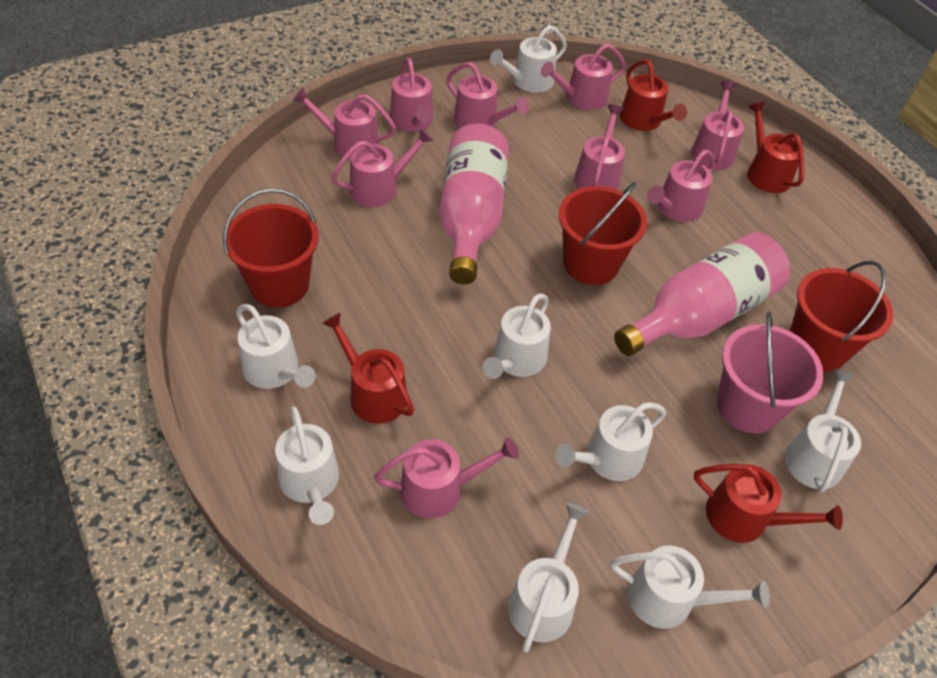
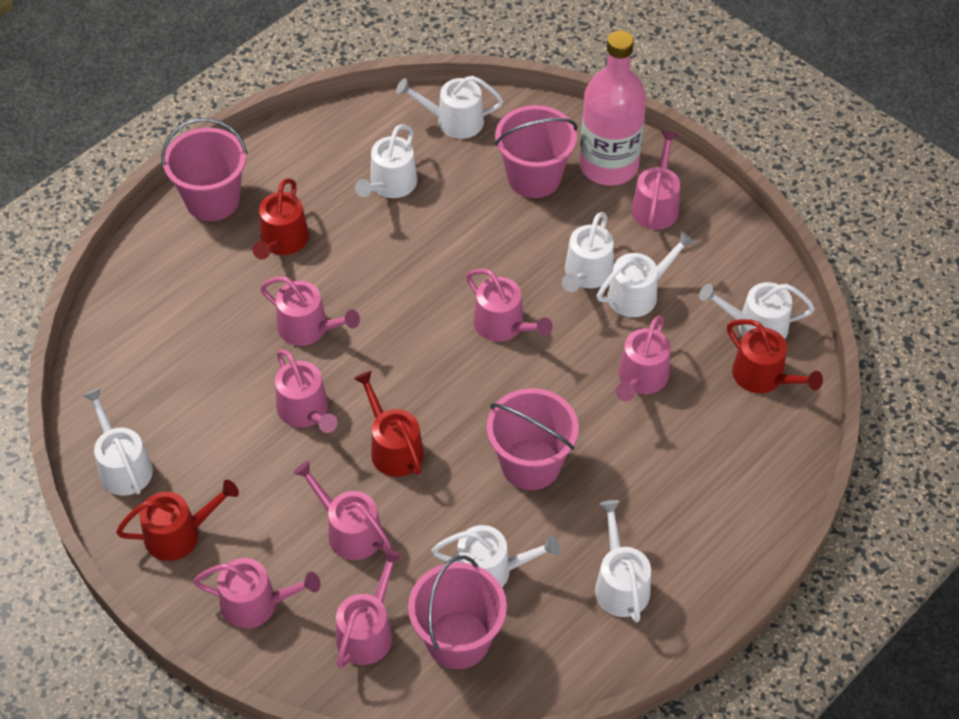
pink bottle: 2 -> 1
pink bucket: 1 -> 4
pink watering can: 9 -> 8
red bucket: 3 -> 0

